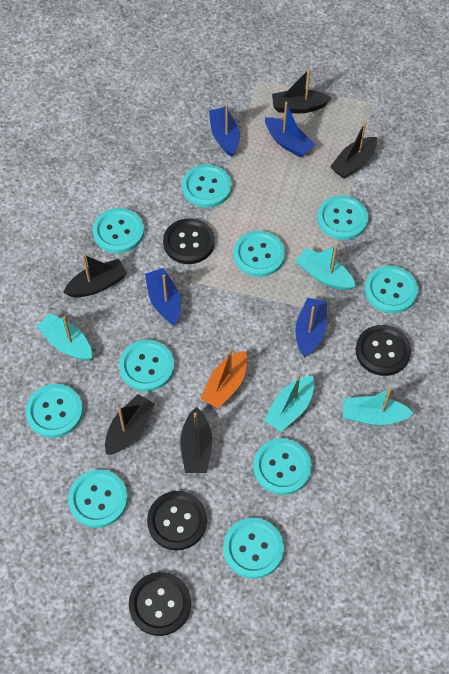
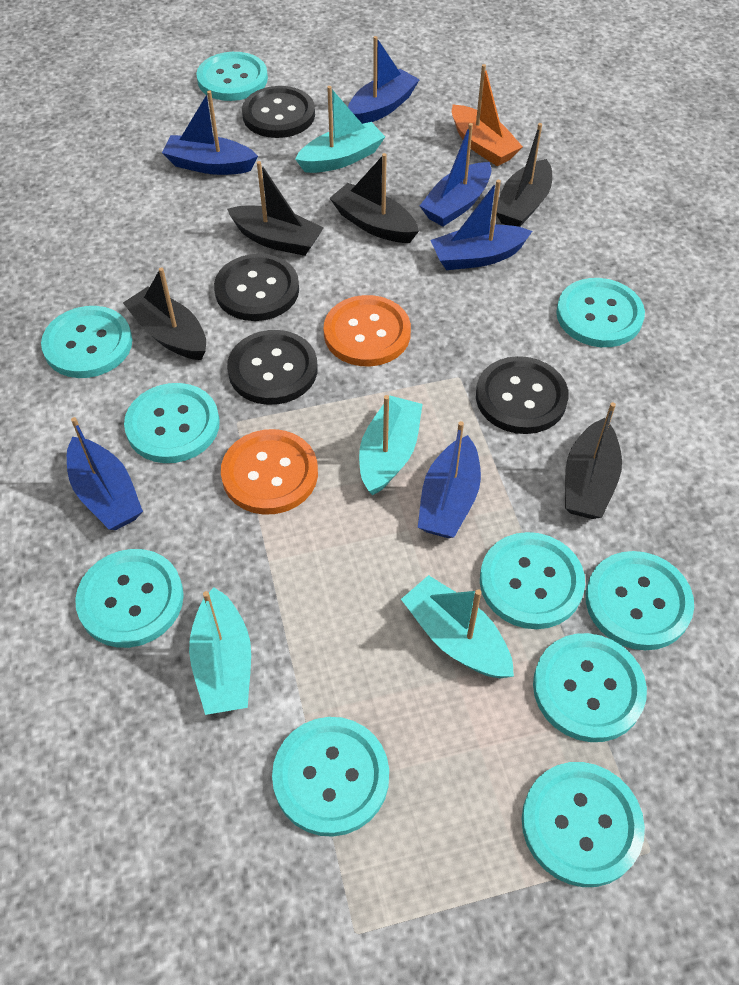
blue boat: 4 -> 6
orange button: 0 -> 2

